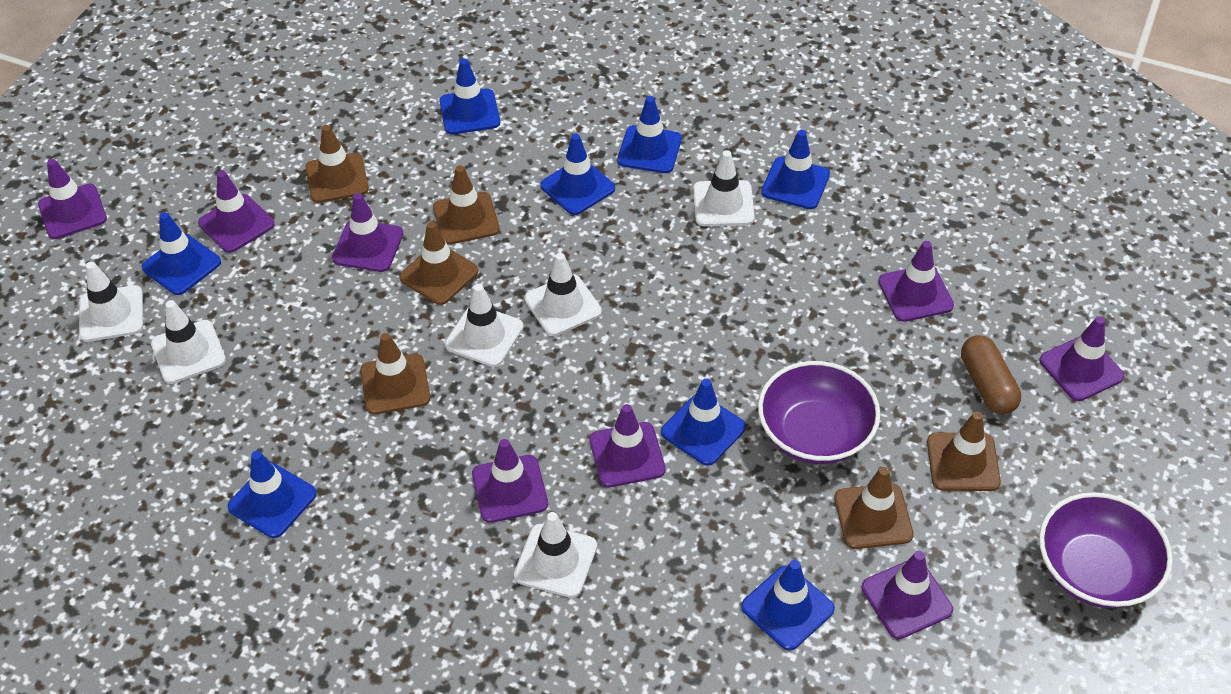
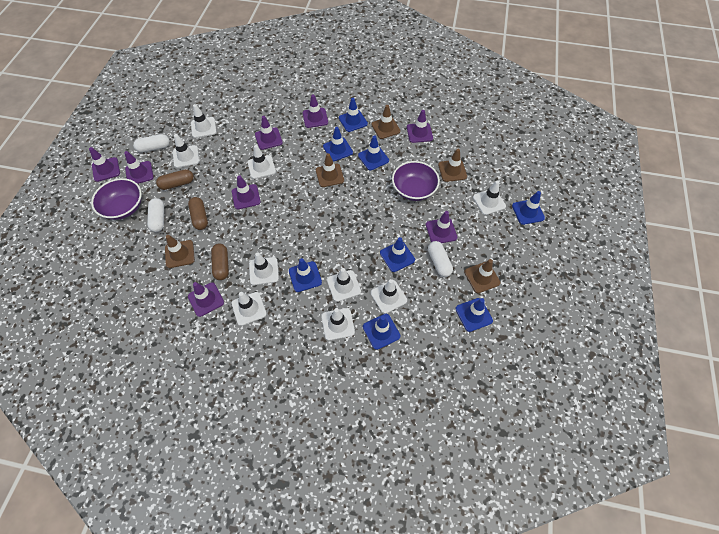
brown capsule: 1 -> 3
brown traffic cone: 6 -> 5
white capsule: 0 -> 3
white traffic cone: 6 -> 9

